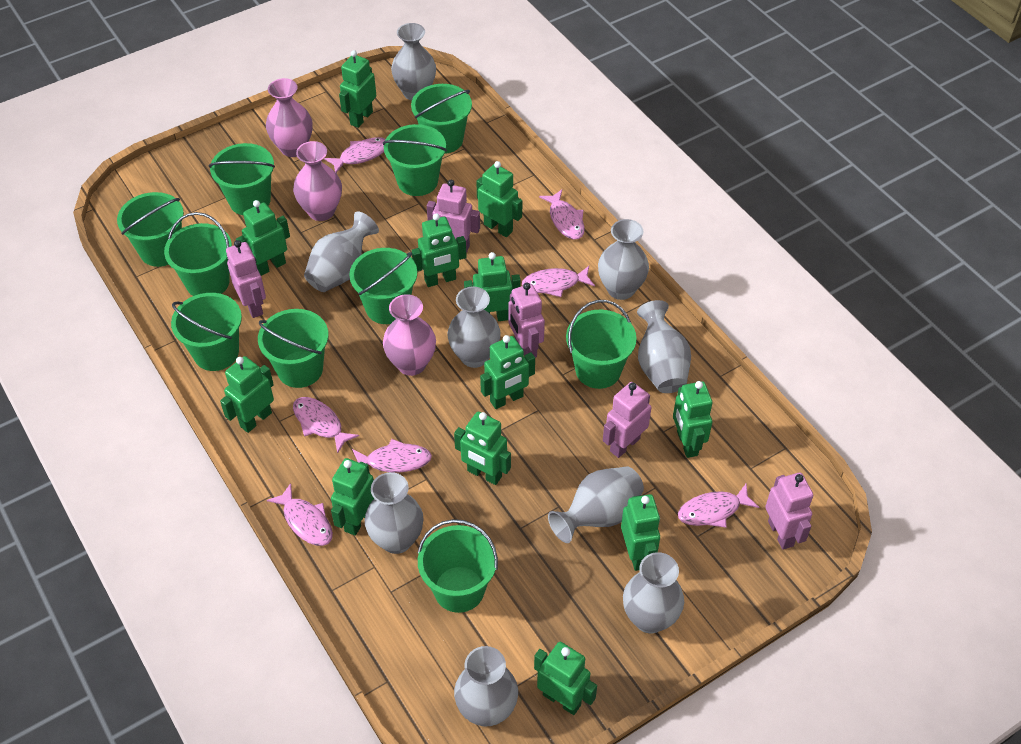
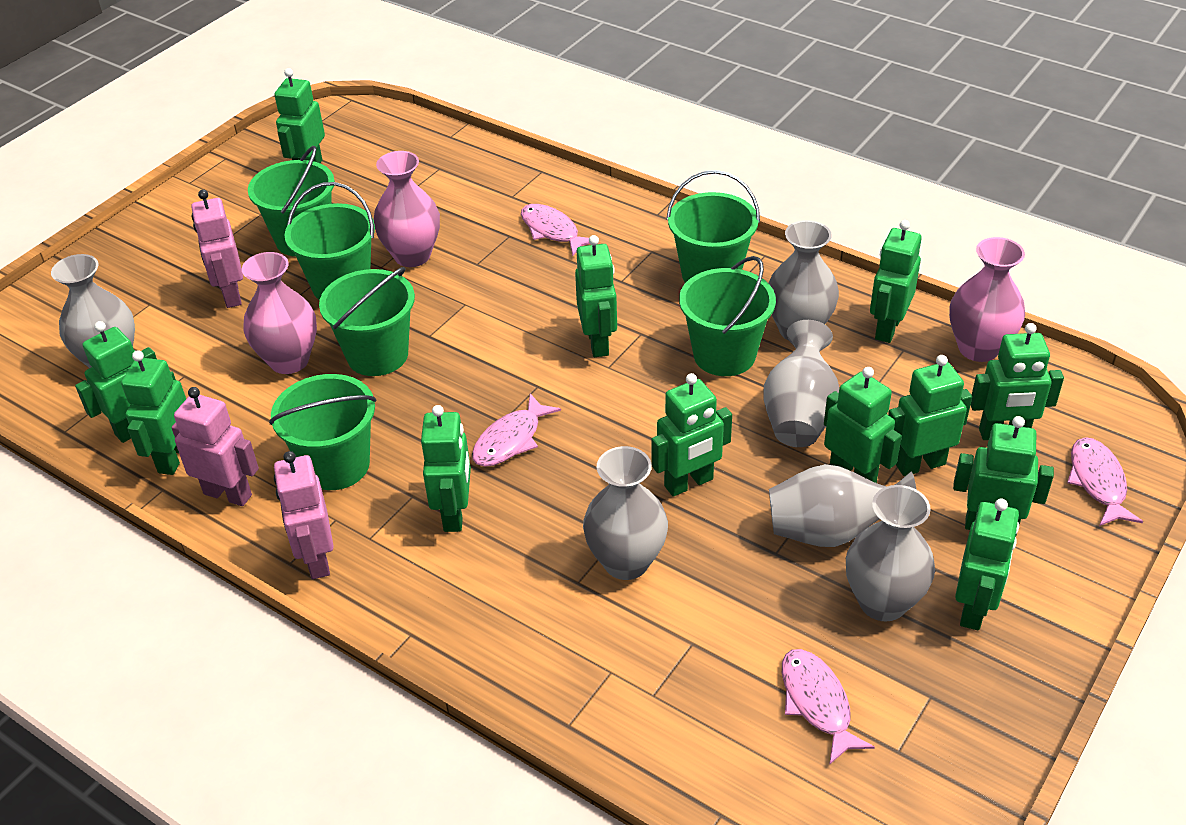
green bucket: 10 -> 6
grey vase: 9 -> 6
pink fish: 7 -> 4
pink robot: 5 -> 3

